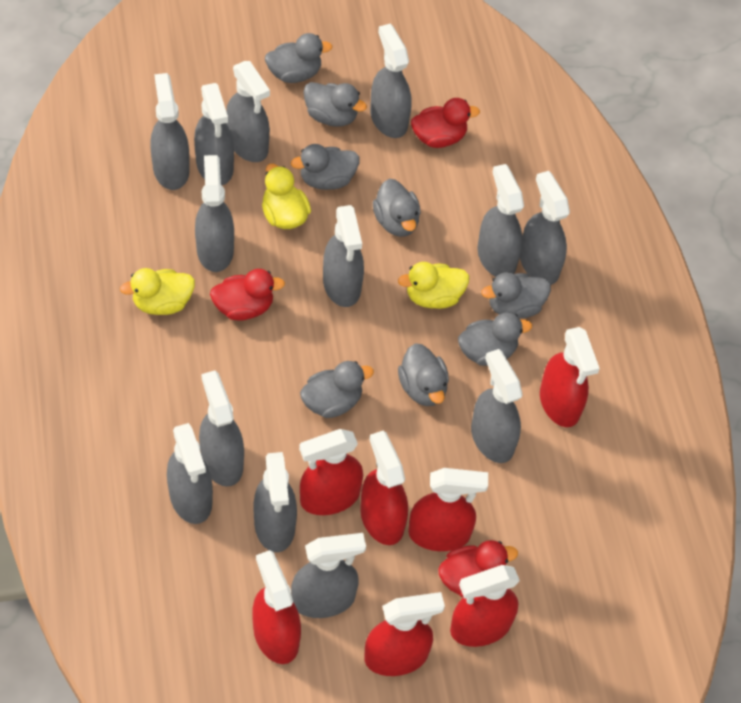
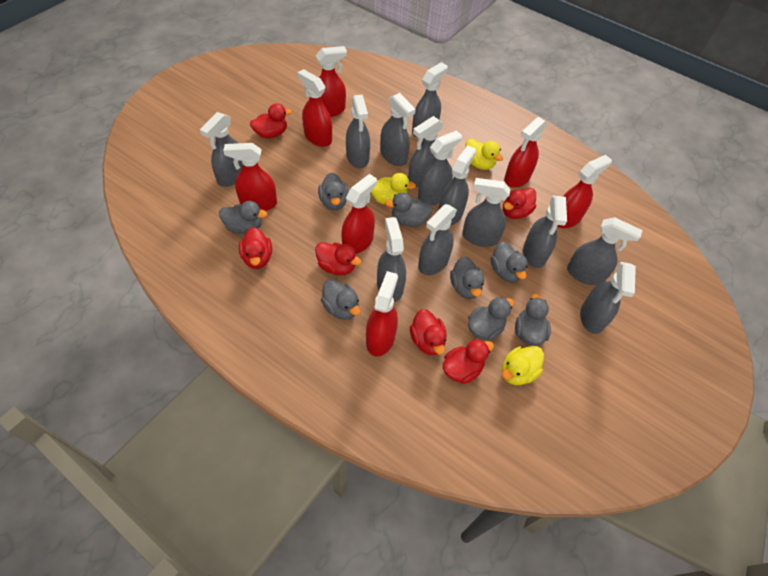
red duck: 3 -> 6

